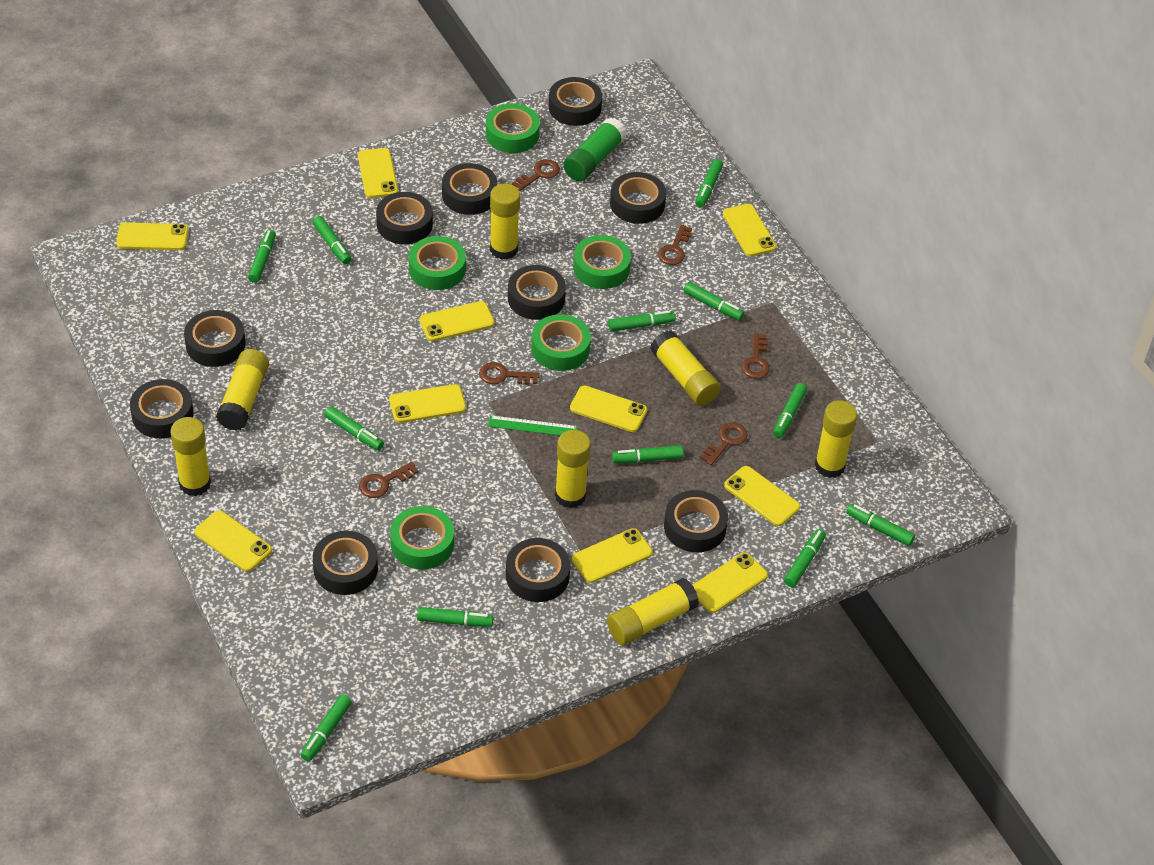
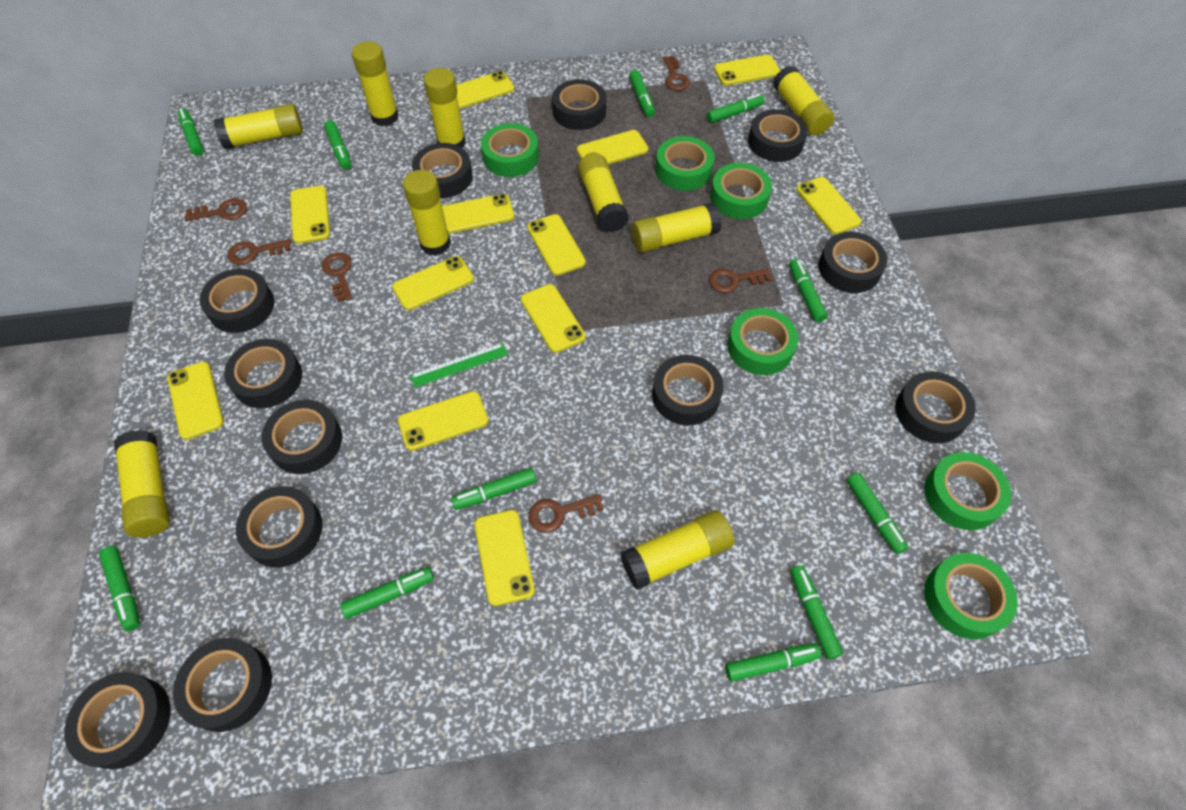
black tape: 10 -> 12
green glue stick: 1 -> 0
green marker: 12 -> 11
green tape: 5 -> 6
yellow glue stick: 7 -> 9
yellow phone: 10 -> 12

